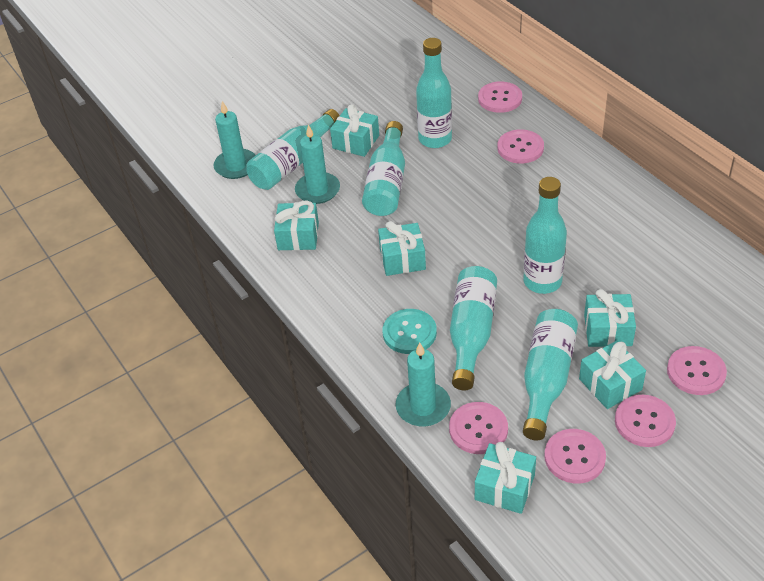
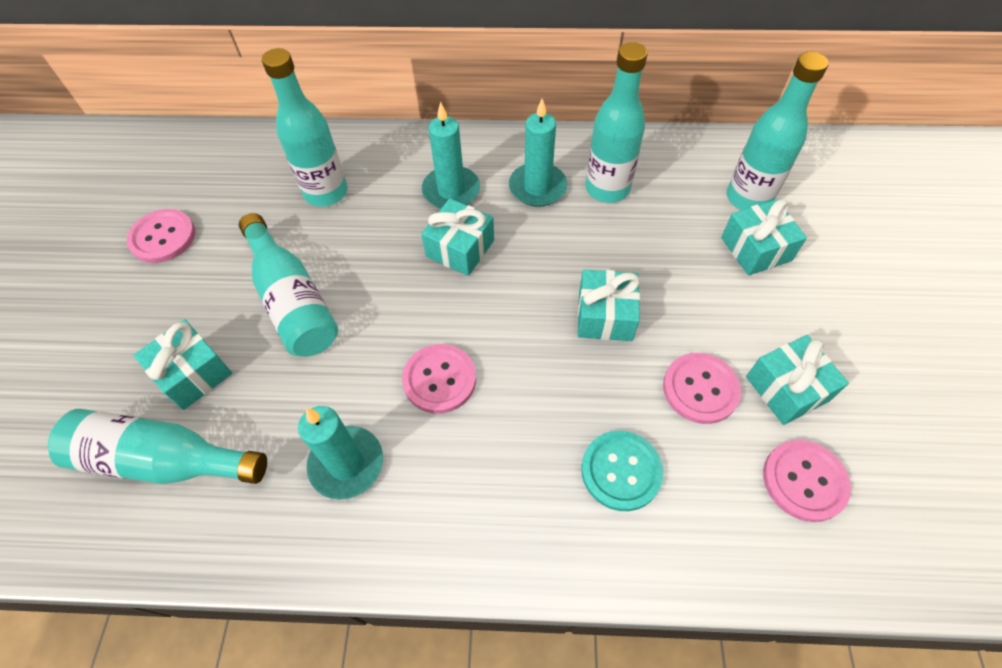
pink button: 6 -> 4
turquoise bottle: 6 -> 5
turquoise gift: 6 -> 5

